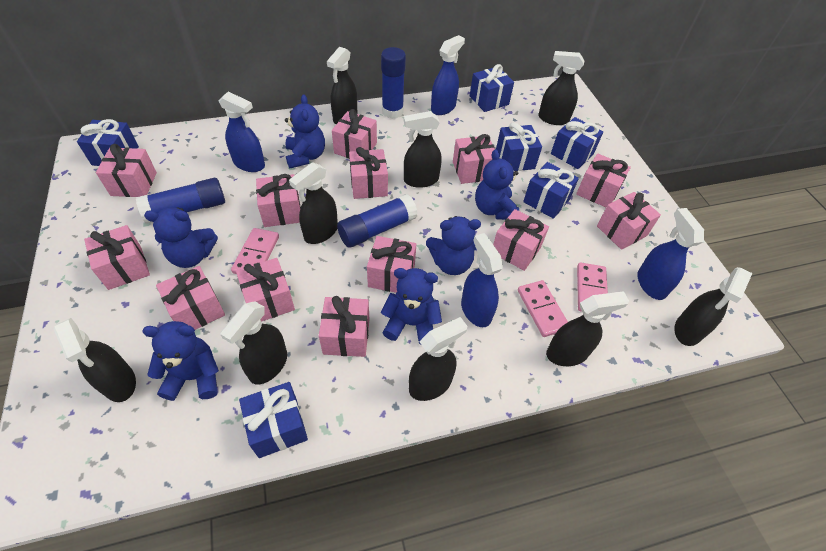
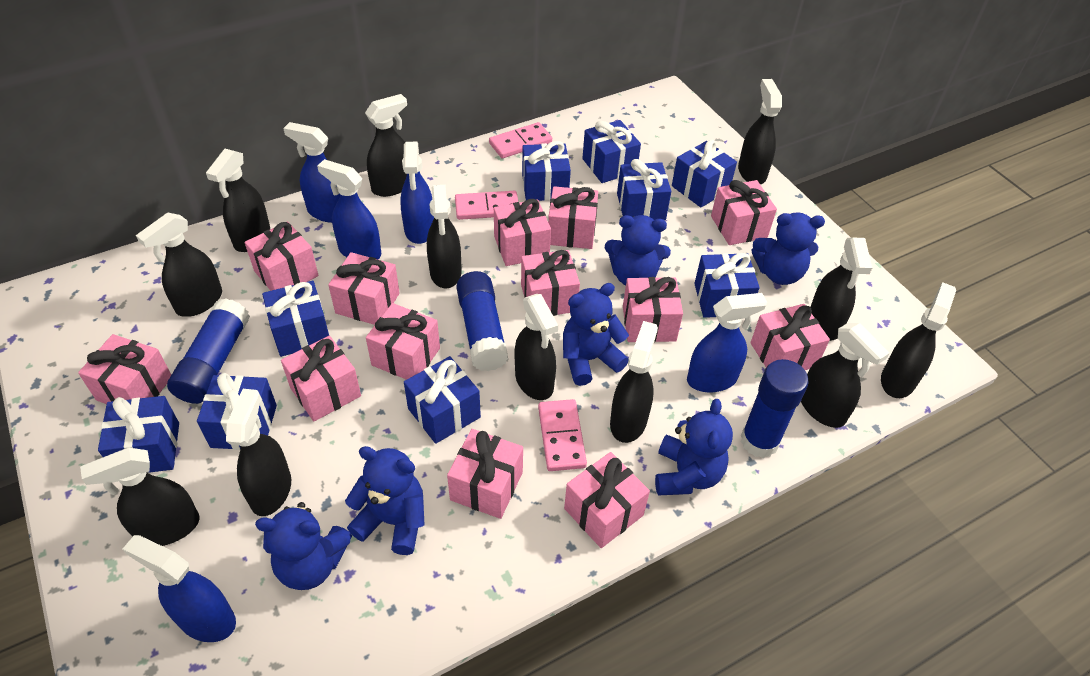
black spray bottle: 9 -> 12
blue gift: 6 -> 9
blue spray bottle: 4 -> 5

